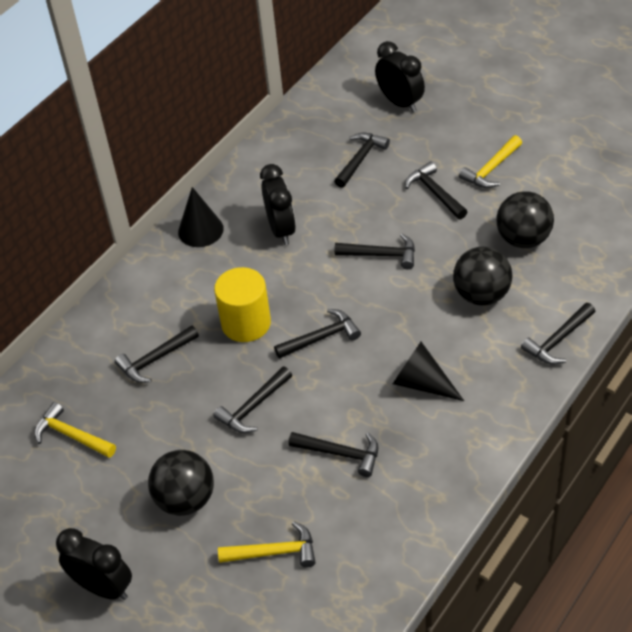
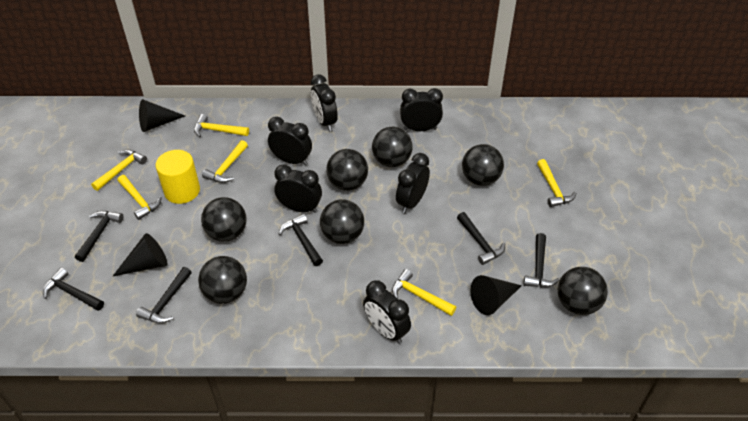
black ball: 3 -> 7
black clock: 3 -> 6
black cone: 2 -> 3
black hammer: 8 -> 6
yellow hammer: 3 -> 6

